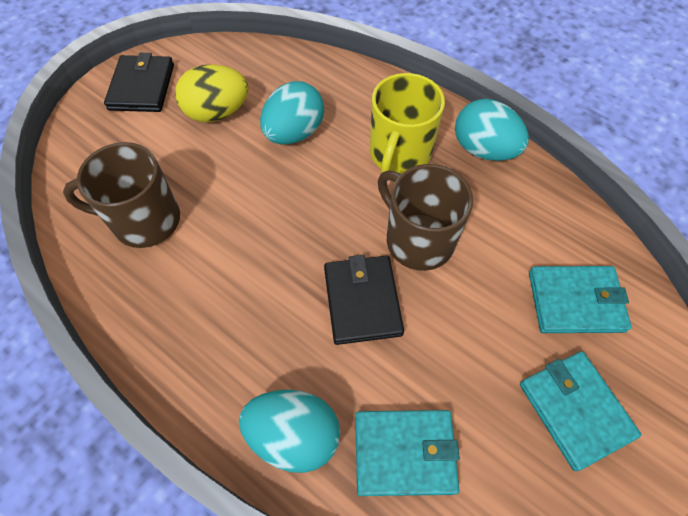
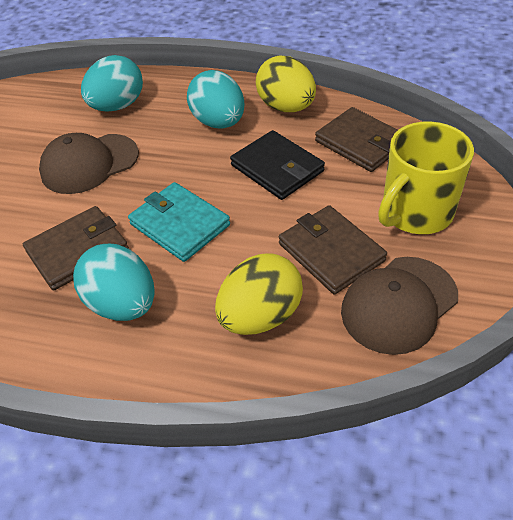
black wallet: 2 -> 1
brown cap: 0 -> 2
brown mug: 2 -> 0
brown wallet: 0 -> 3
turquoise wallet: 3 -> 1
yellow egg: 1 -> 2

